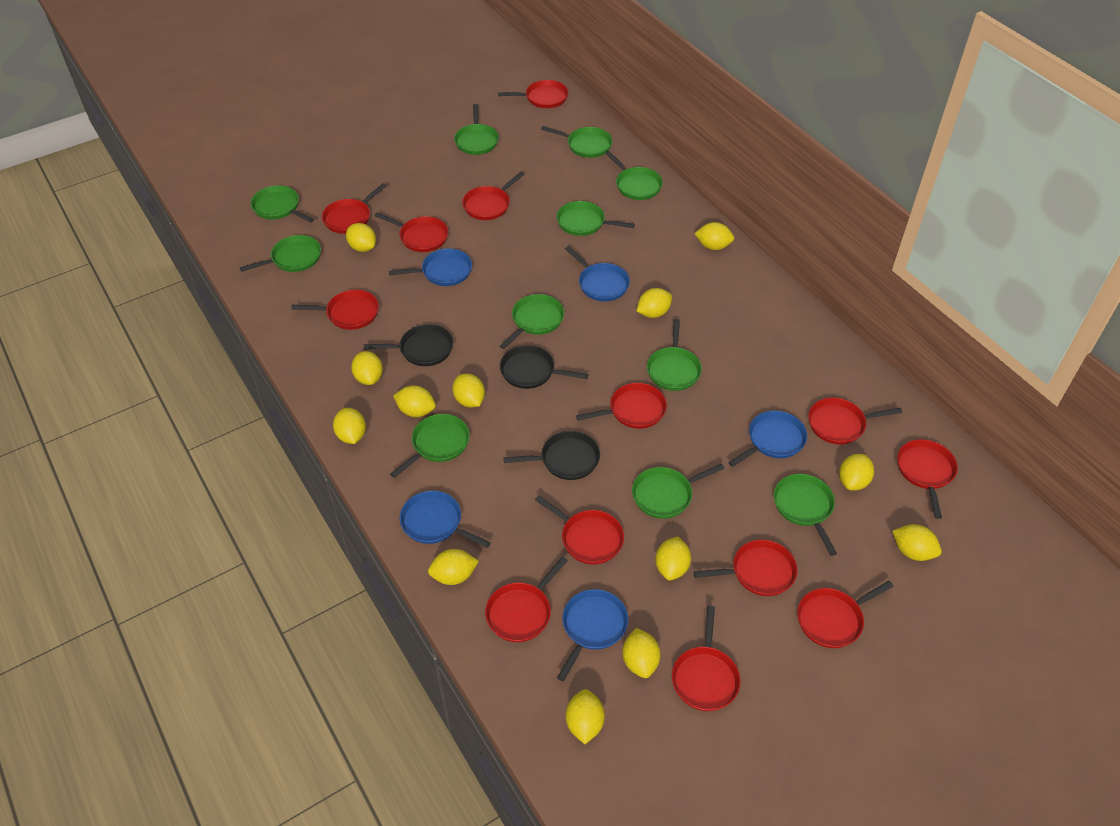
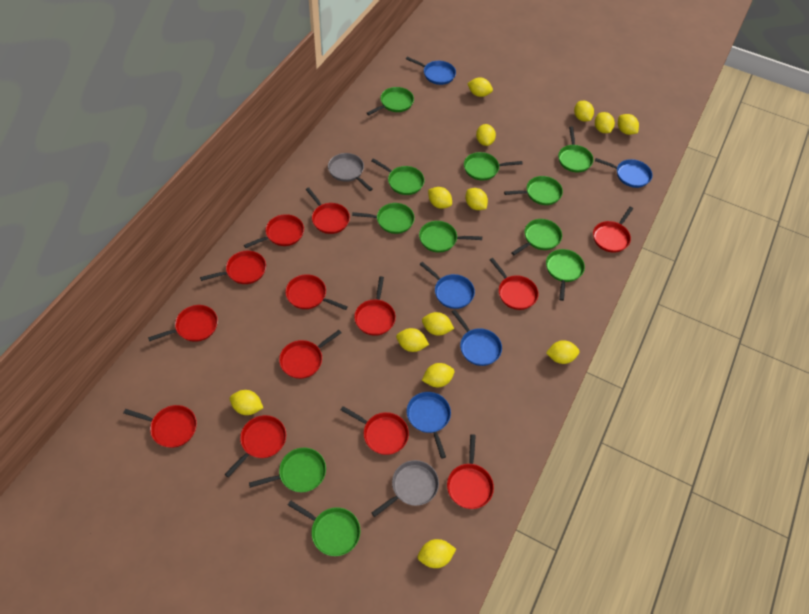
black pan: 3 -> 0
grey pan: 0 -> 2

